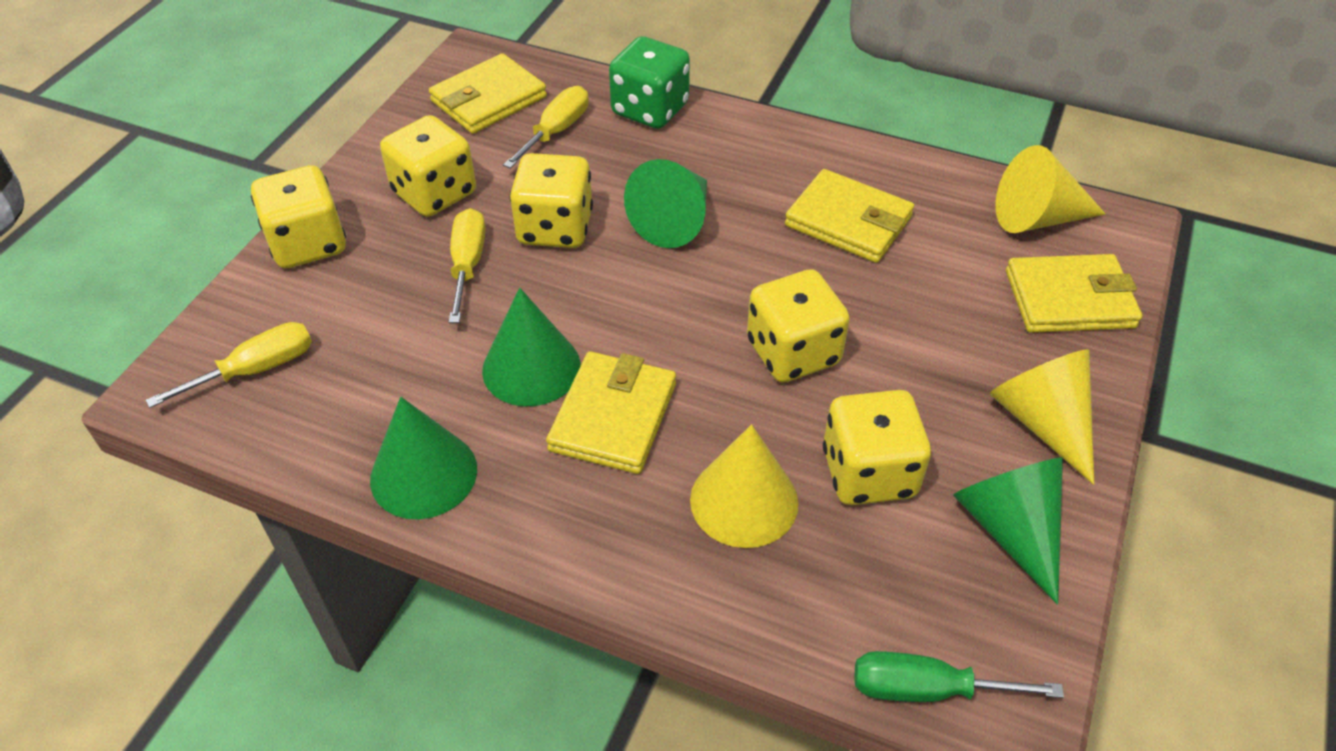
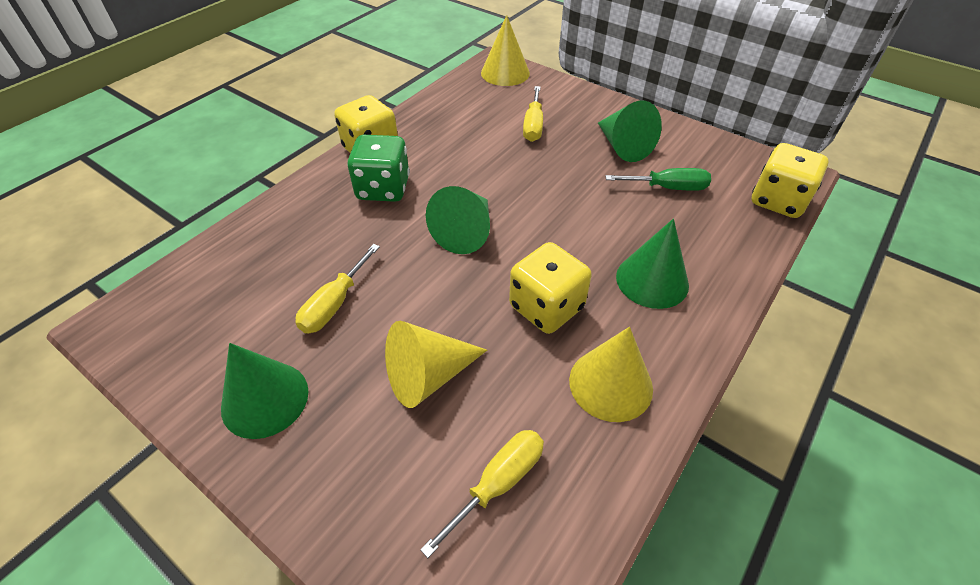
yellow dice: 5 -> 3
yellow wallet: 4 -> 0

